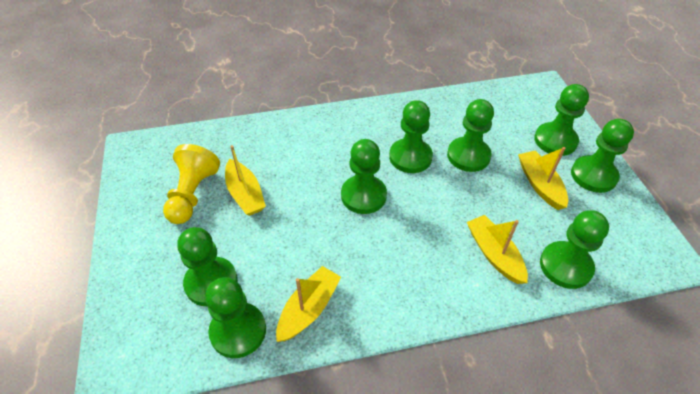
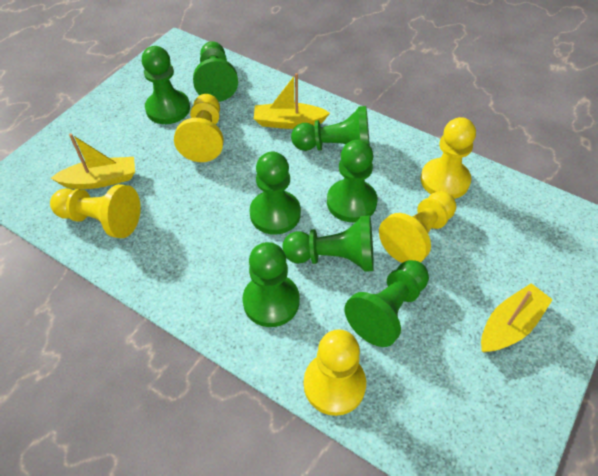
yellow boat: 4 -> 3
yellow pawn: 1 -> 5

